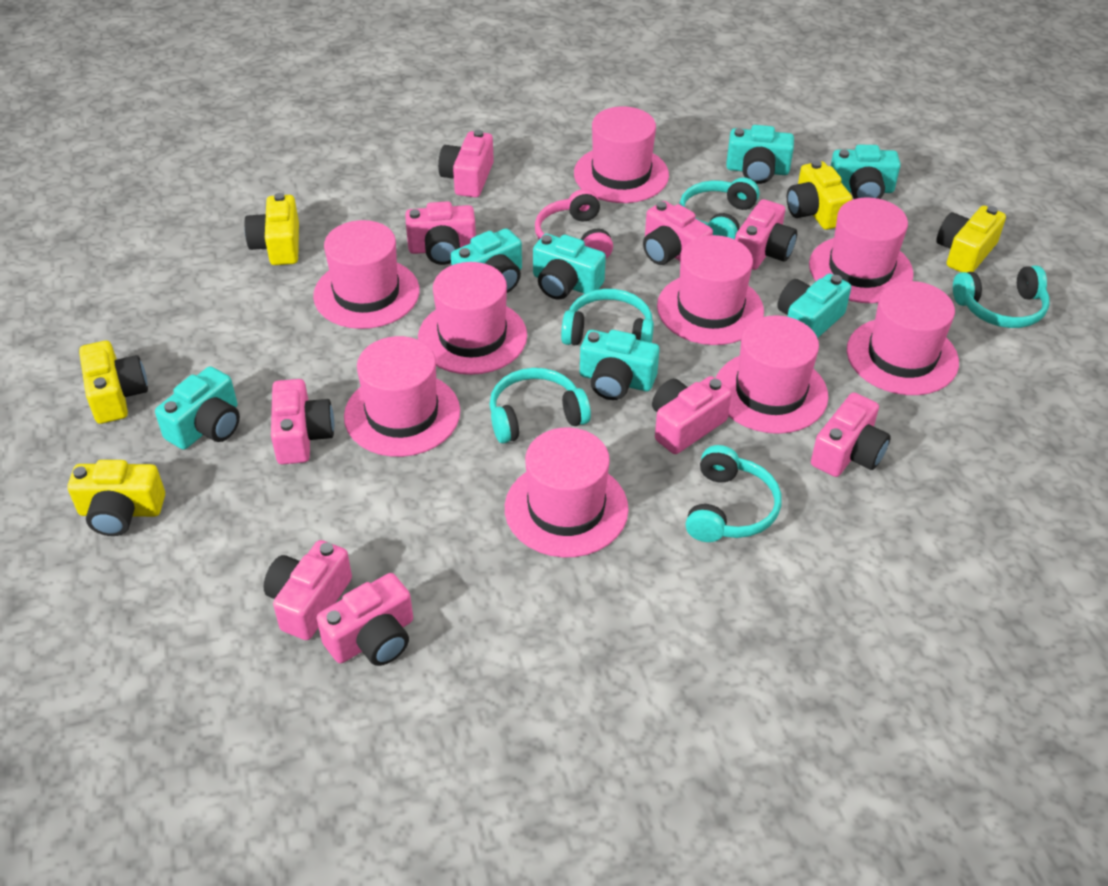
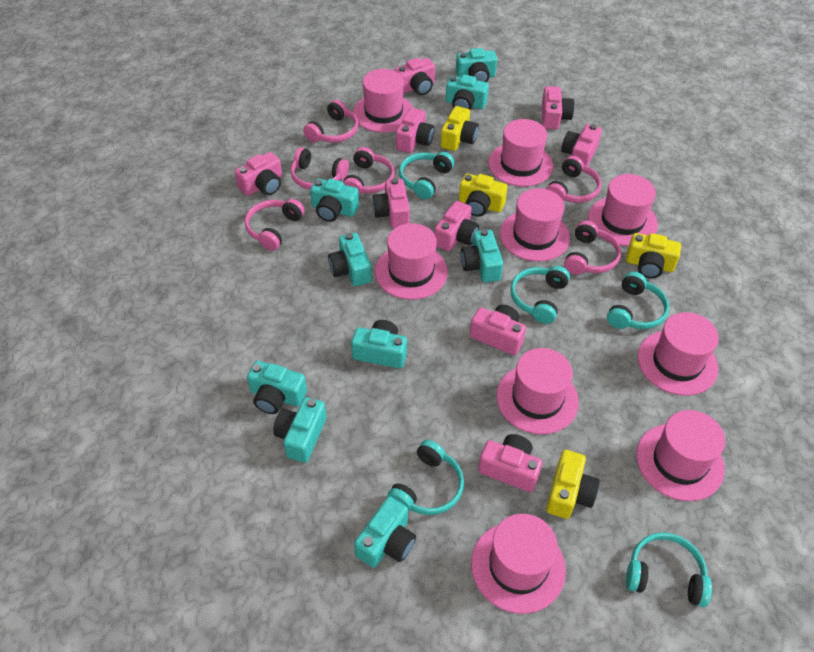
pink headphones: 1 -> 6
turquoise camera: 7 -> 9
yellow camera: 5 -> 4

